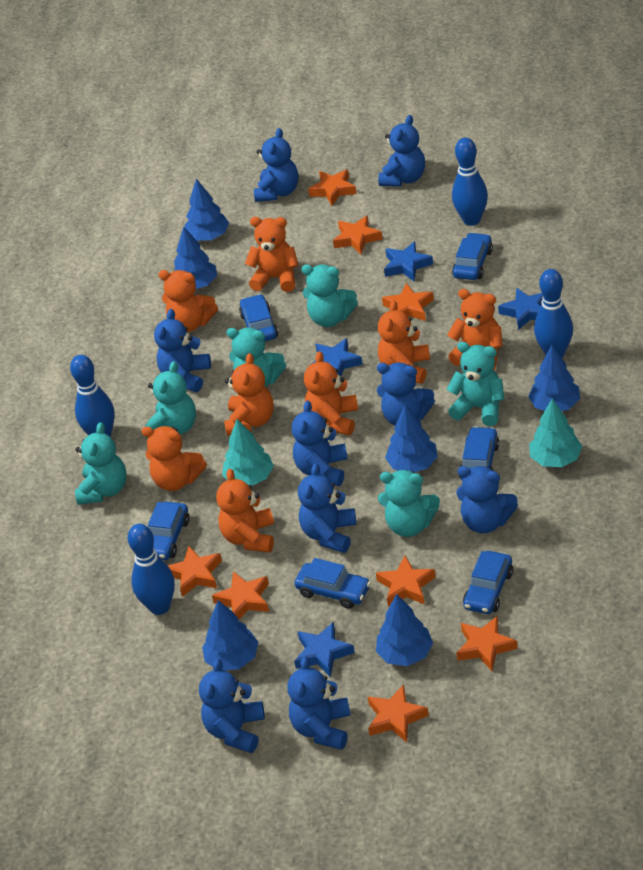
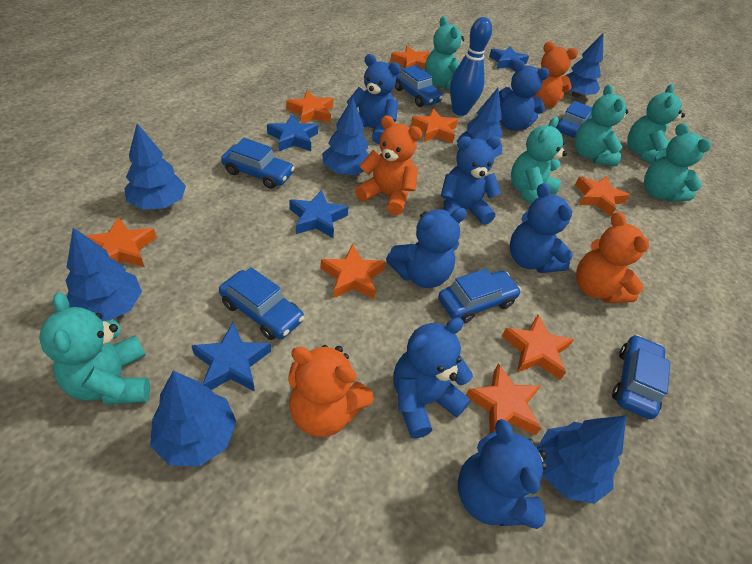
blue bowling pin: 4 -> 1
blue teddy bear: 9 -> 7
blue tree: 6 -> 7
orange teddy bear: 8 -> 4
turquoise tree: 2 -> 0

